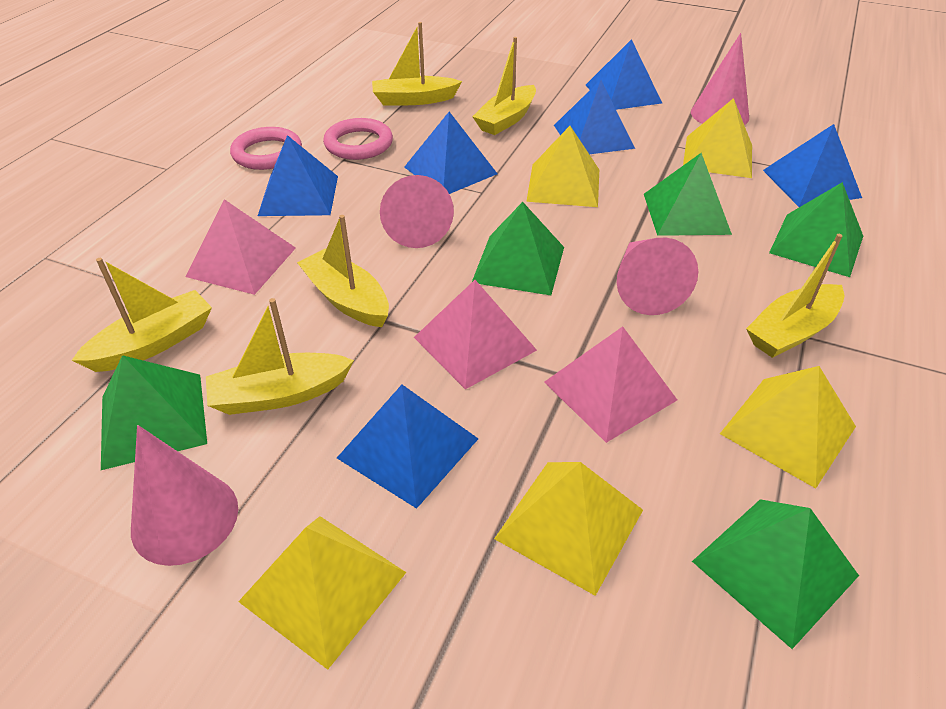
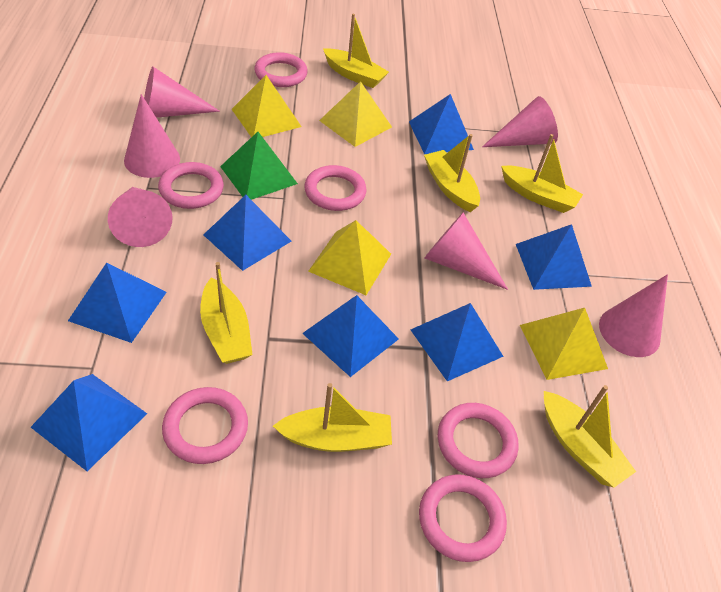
blue pyramid: 6 -> 7
green pyramid: 5 -> 1
pink cone: 4 -> 6
pink pyramid: 3 -> 0
pink ring: 2 -> 6
yellow pyramid: 5 -> 4

